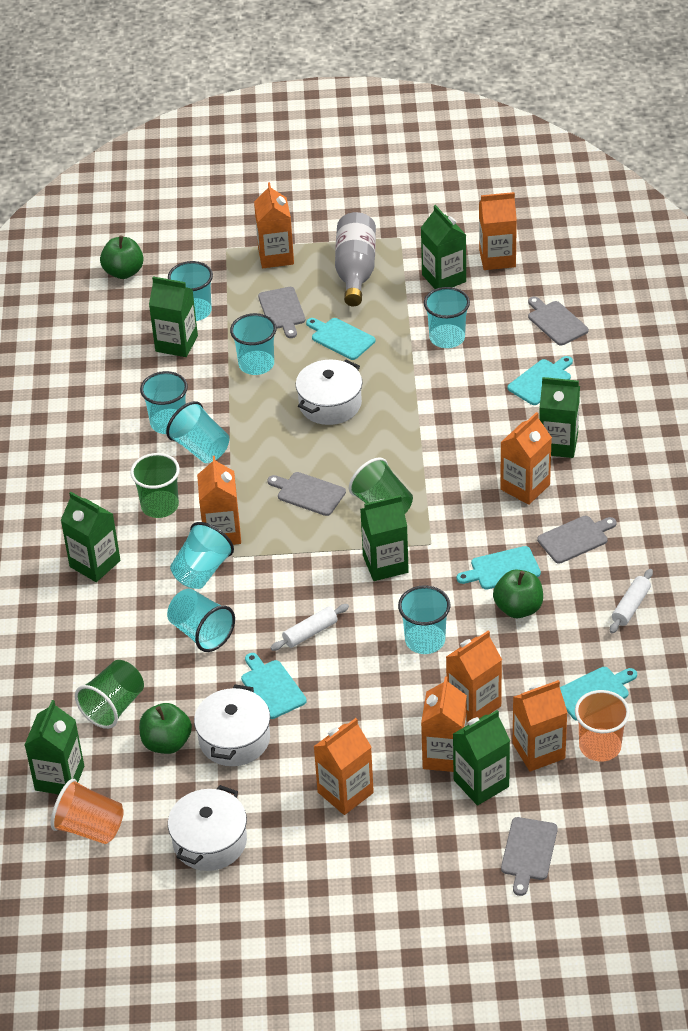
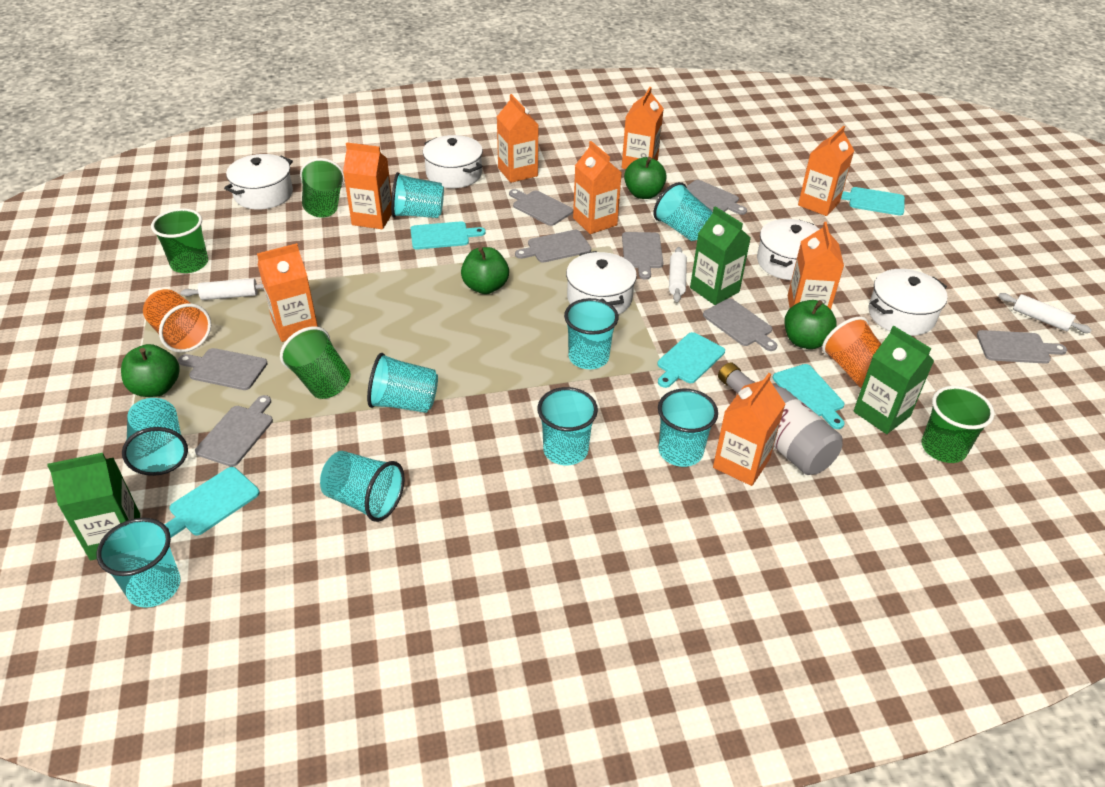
green apple: 3 -> 4
green carton: 7 -> 3
green cup: 3 -> 4
grey cutting board: 5 -> 8
turquoise cup: 8 -> 9
white pot: 3 -> 5
white rolling pin: 2 -> 3

